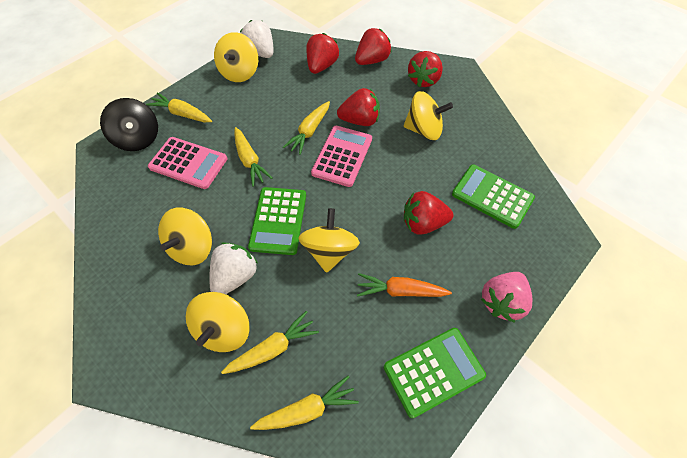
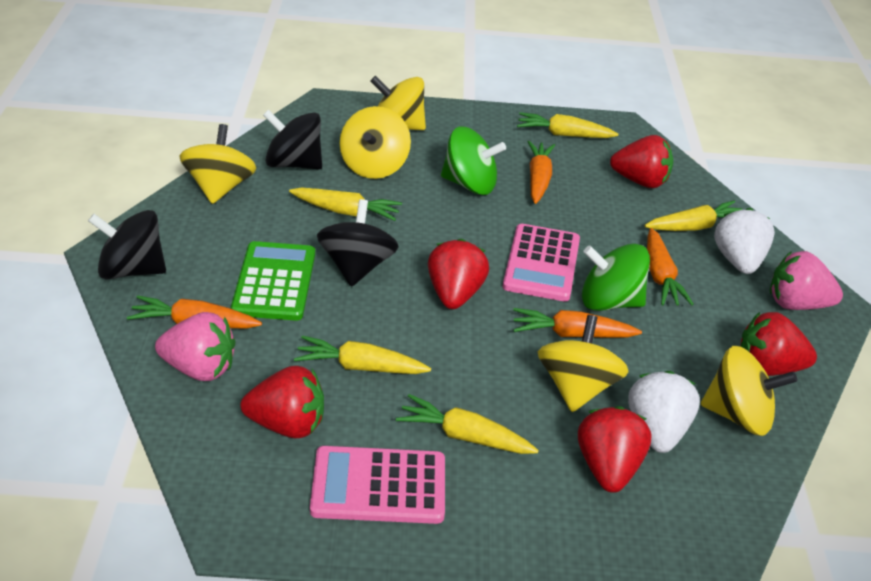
black spinning top: 1 -> 3
green calculator: 3 -> 1
green spinning top: 0 -> 2
orange carrot: 1 -> 4
pink strawberry: 1 -> 2

